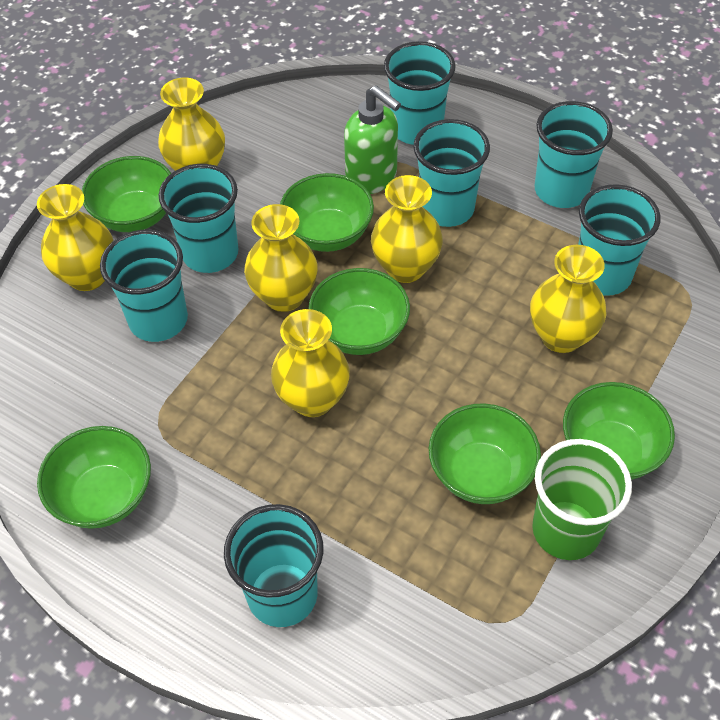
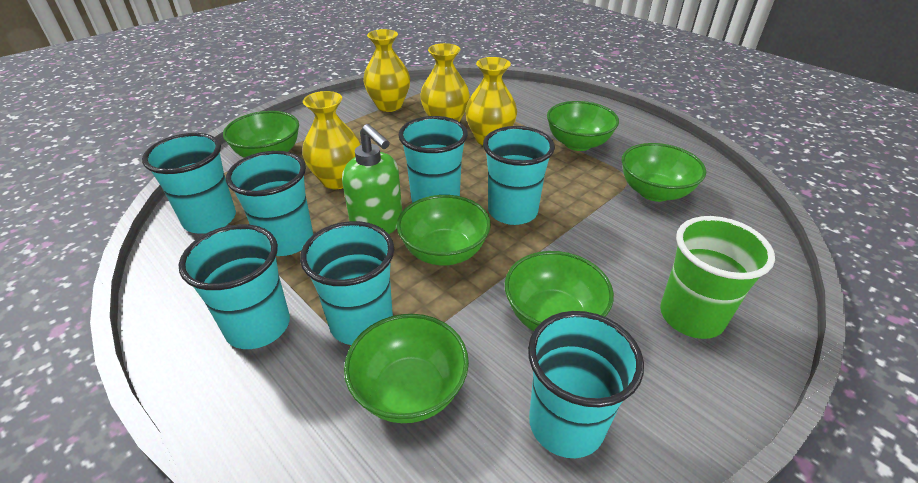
yellow vase: 6 -> 4

